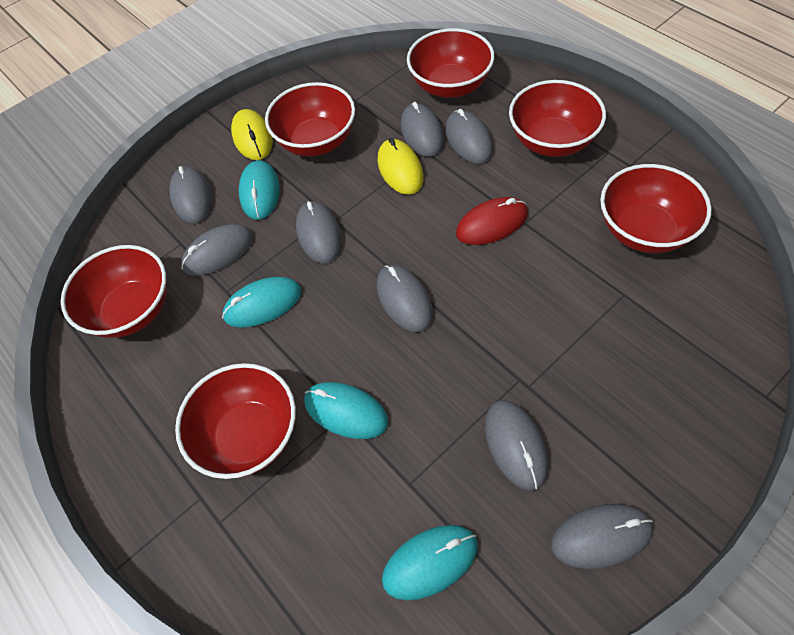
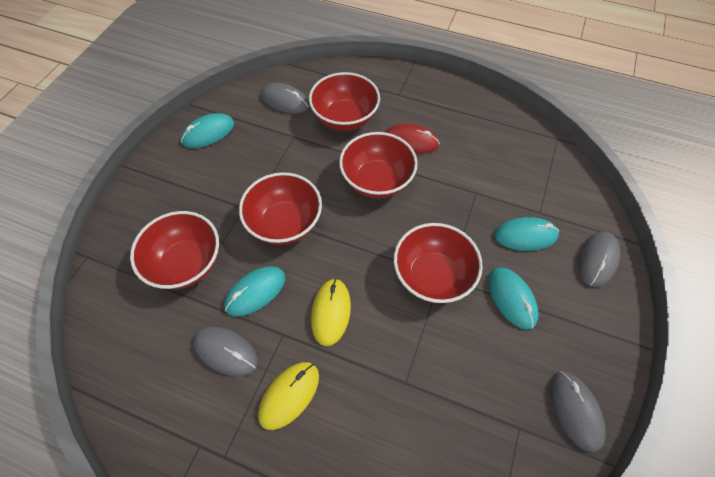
grey mouse: 8 -> 4
red bowl: 6 -> 5

